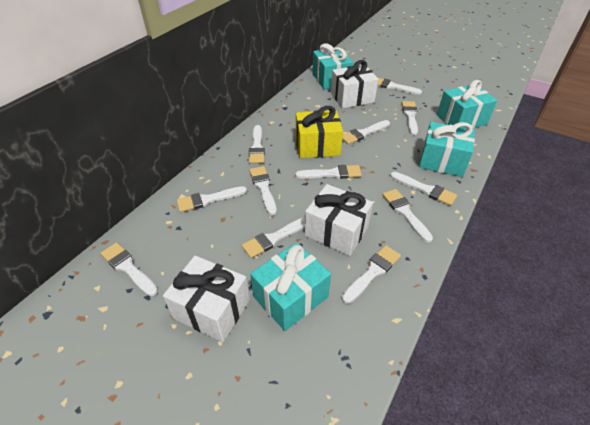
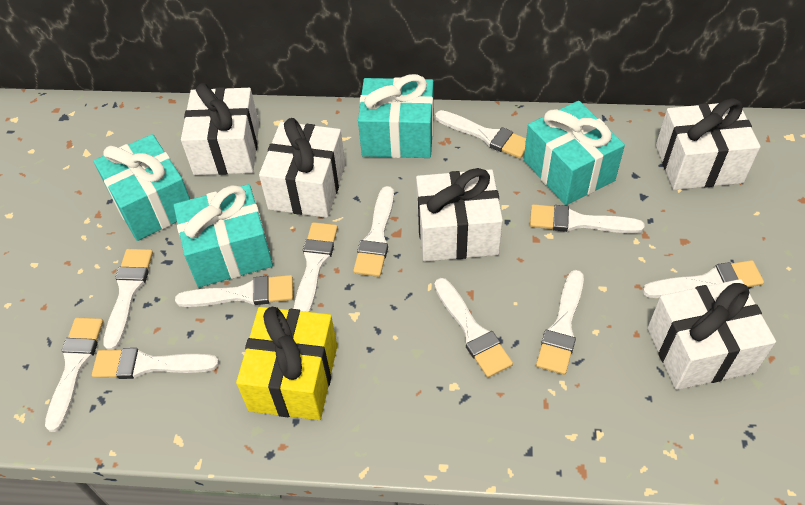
white brush: 12 -> 11
white gift: 3 -> 5

